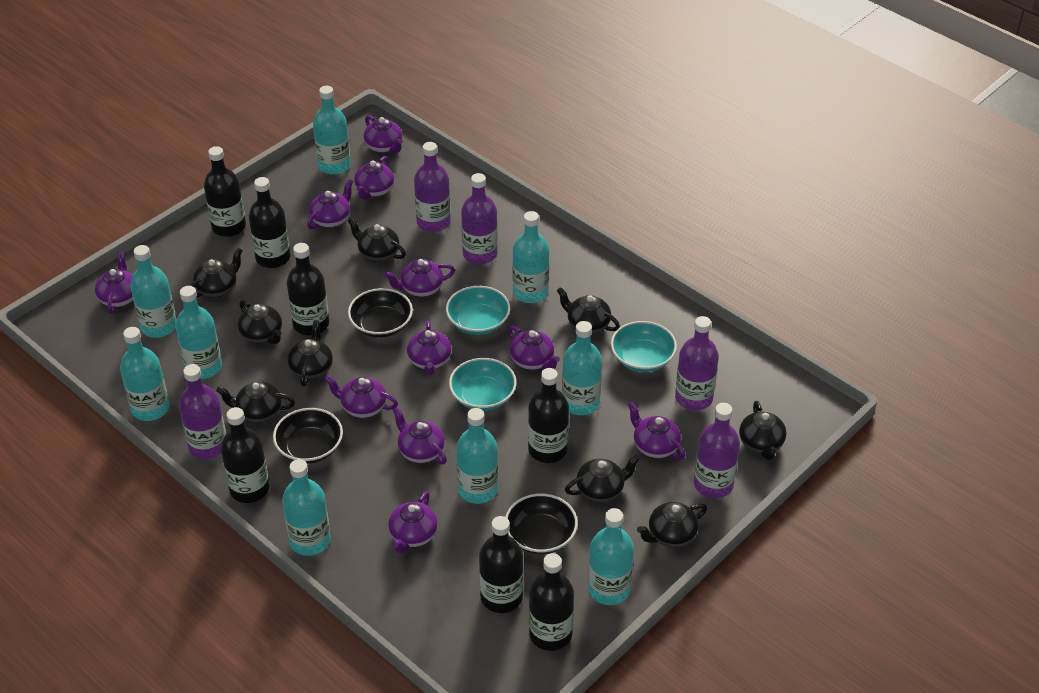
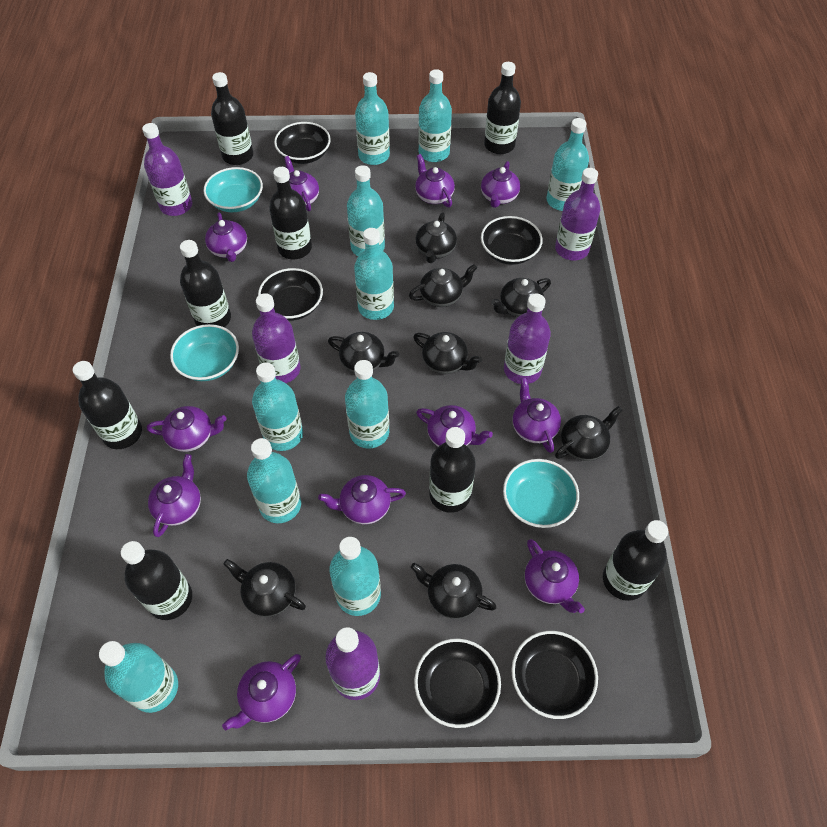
black bottle: 7 -> 8
black bowl: 3 -> 5
black teapot: 9 -> 8
turquoise bottle: 9 -> 10

